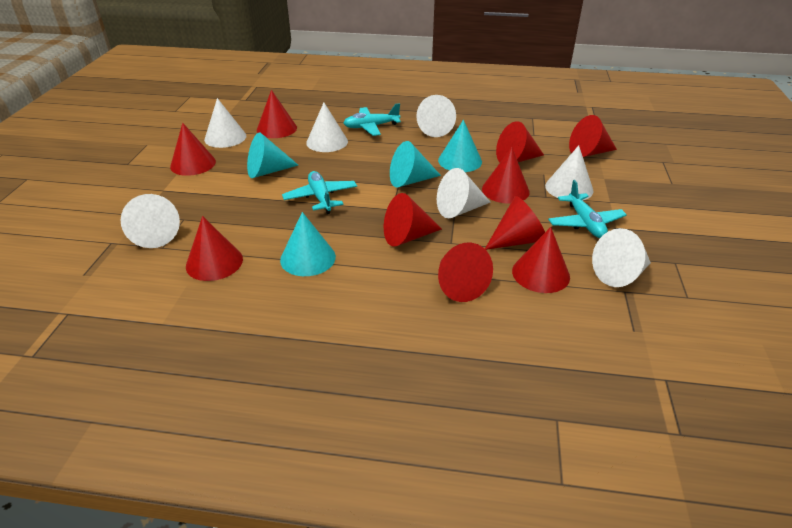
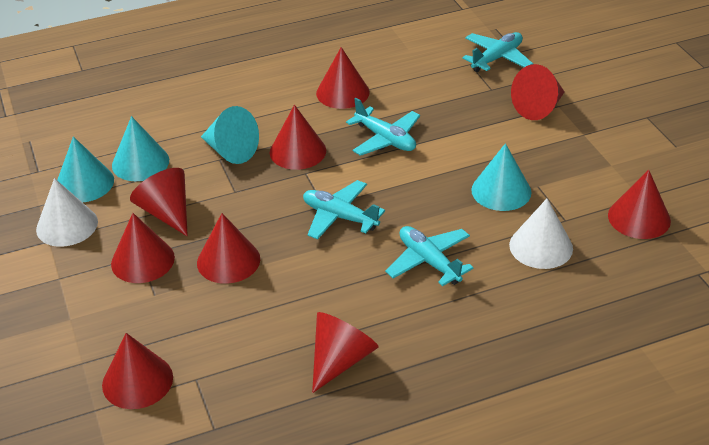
red cone: 10 -> 9
turquoise plane: 3 -> 4
white cone: 7 -> 2

